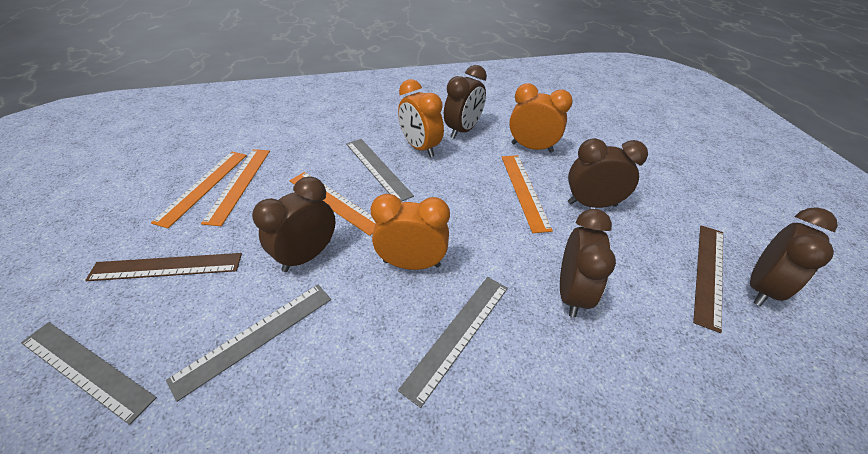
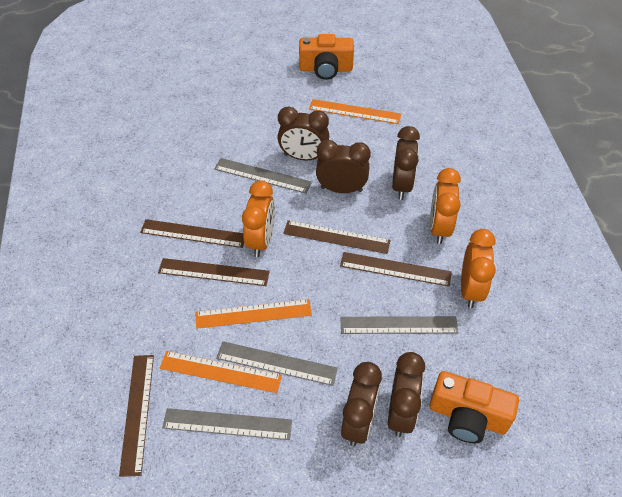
brown ruler: 2 -> 5
orange camera: 0 -> 2
orange ruler: 4 -> 3

